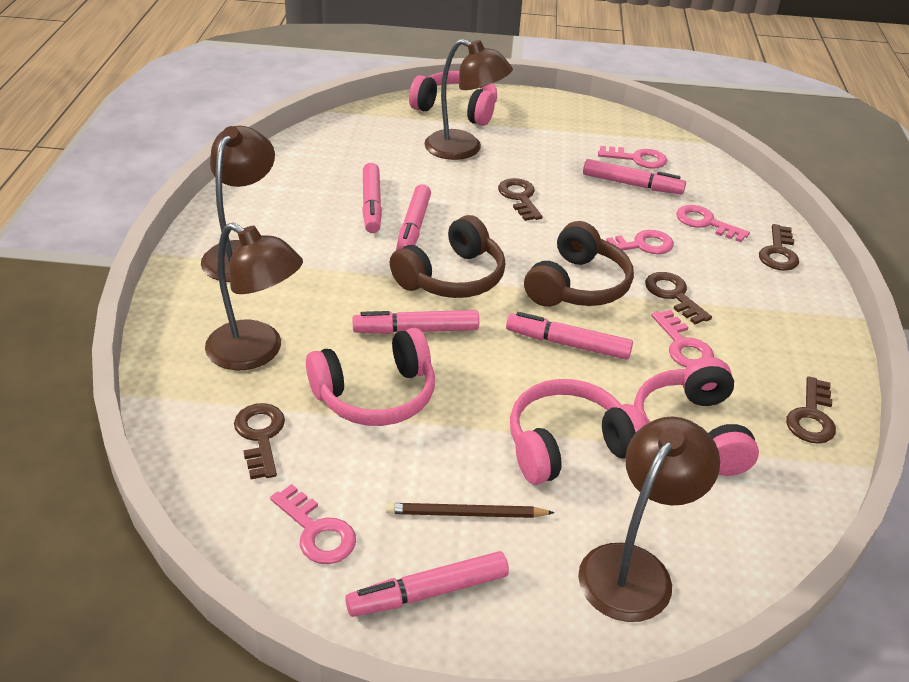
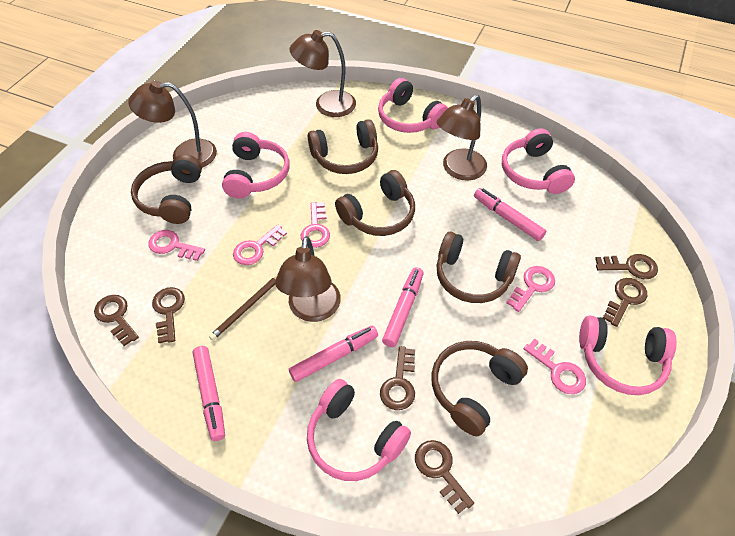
brown headphones: 2 -> 5
brown key: 5 -> 6
pink headphones: 4 -> 5
pink marker: 6 -> 4

